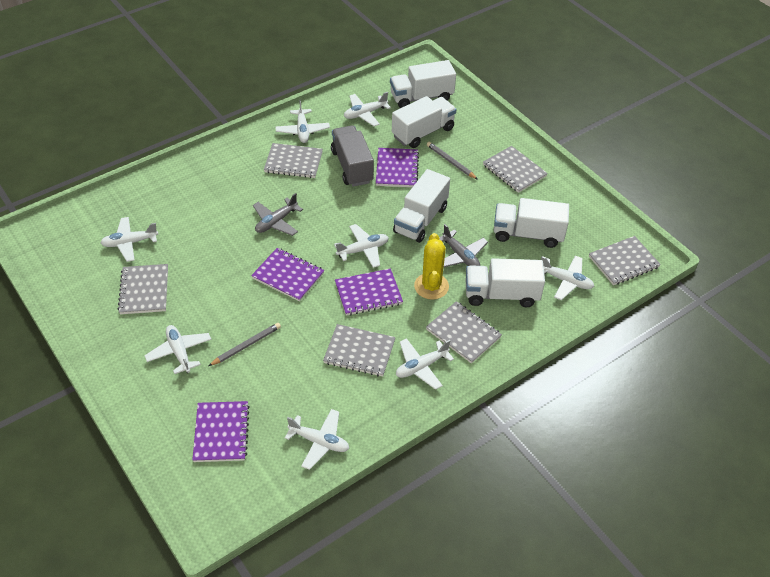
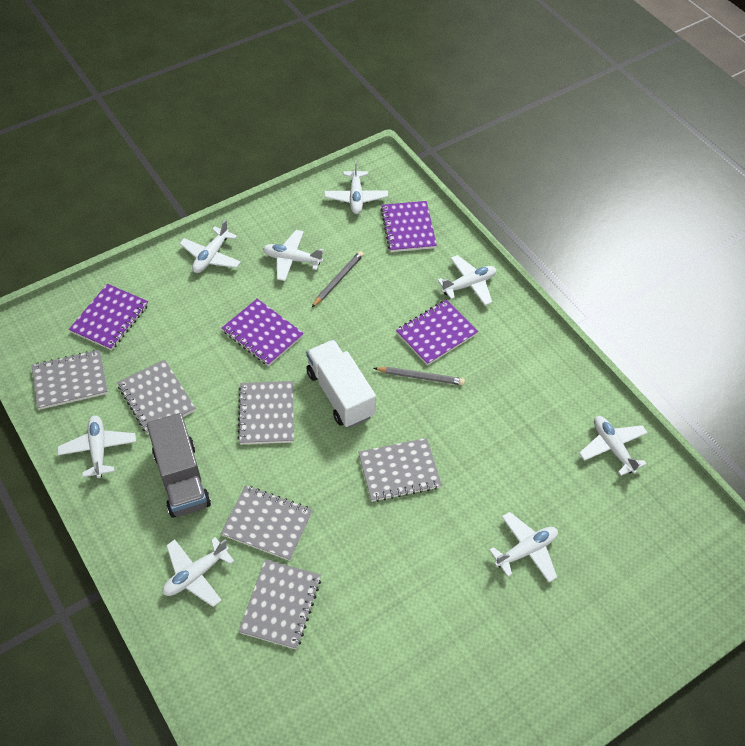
grey plane: 2 -> 0
white truck: 5 -> 1
yellow cactus: 1 -> 0

